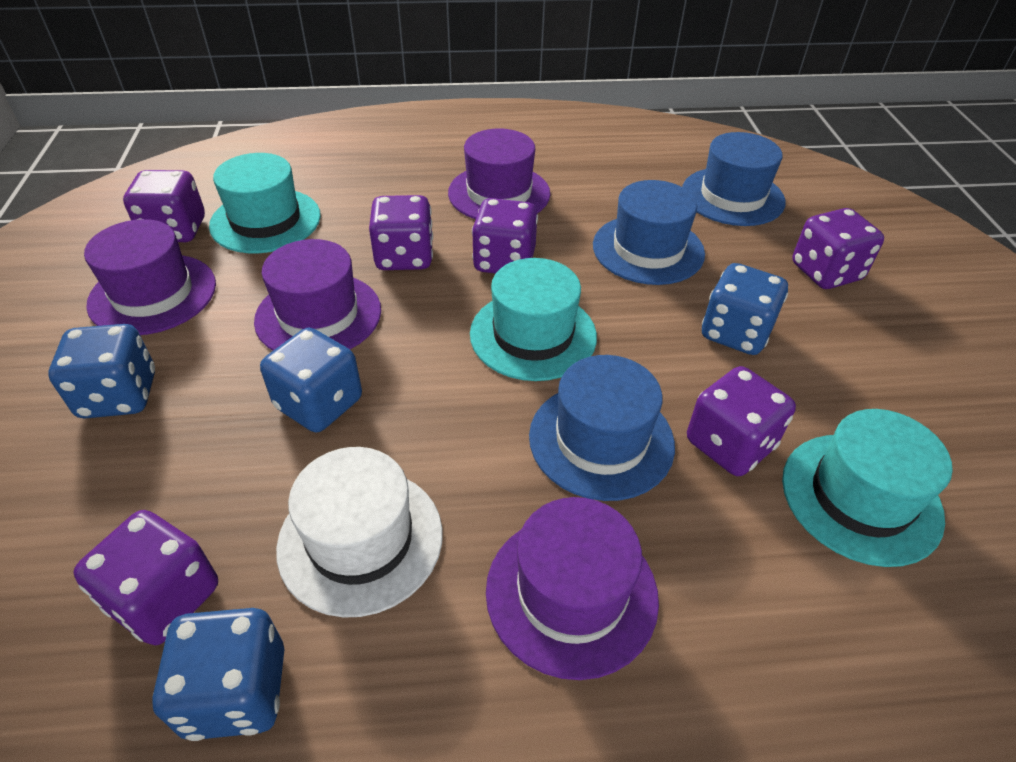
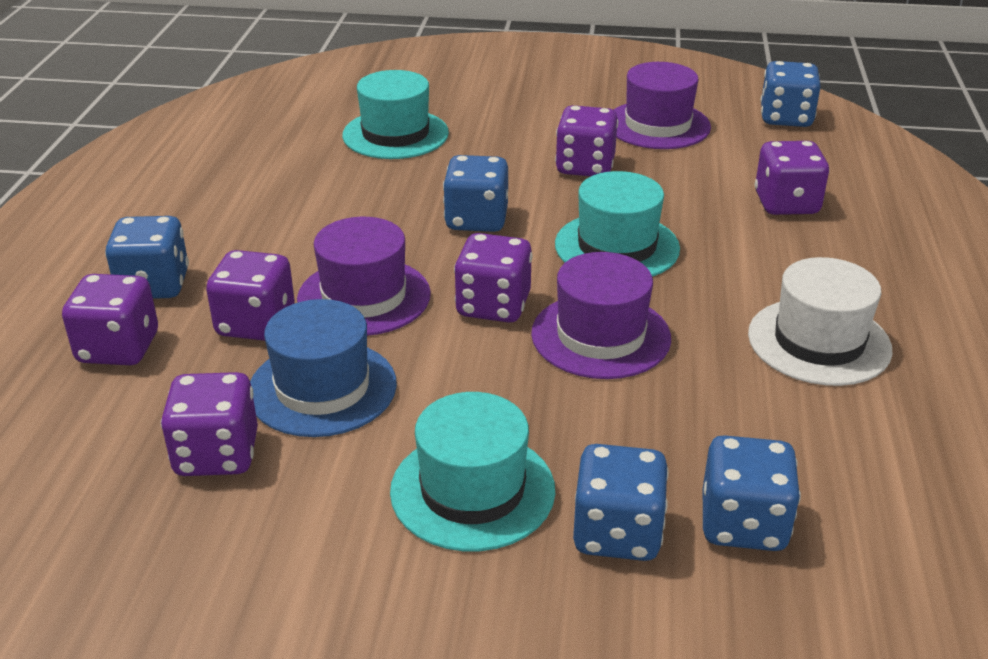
blue dice: 4 -> 5
blue hat: 3 -> 1
purple hat: 4 -> 3

